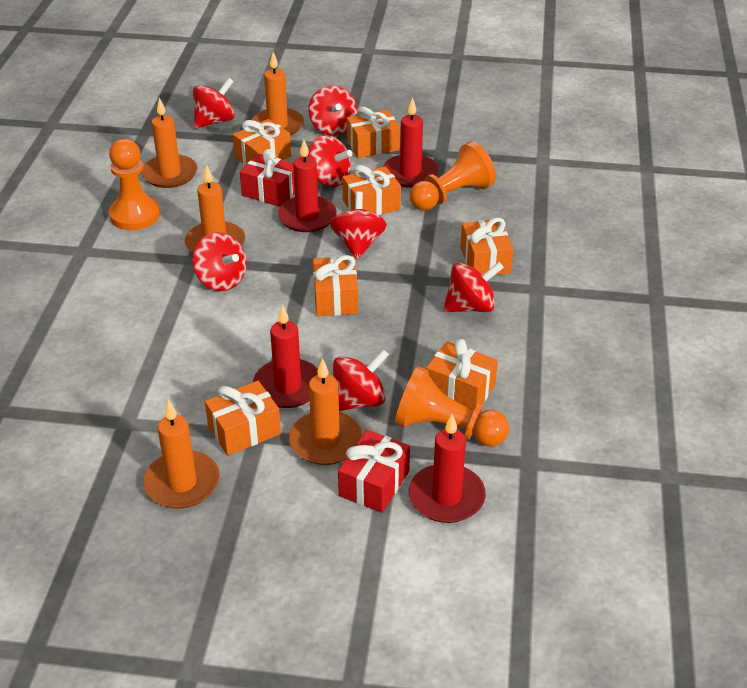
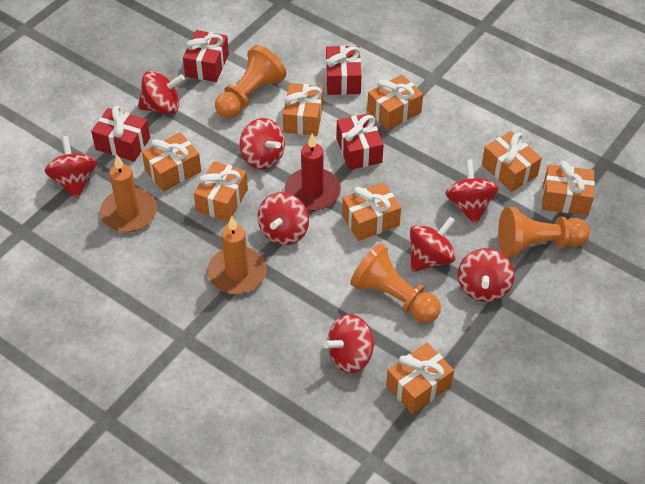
orange candle: 5 -> 2
orange gift: 7 -> 8
red candle: 4 -> 1
red gift: 2 -> 4
red spinning top: 7 -> 8

